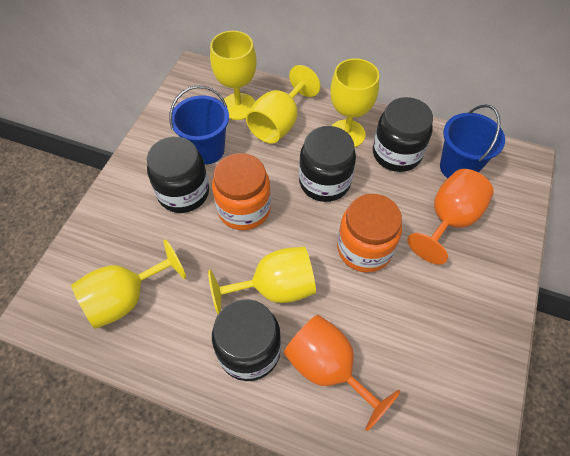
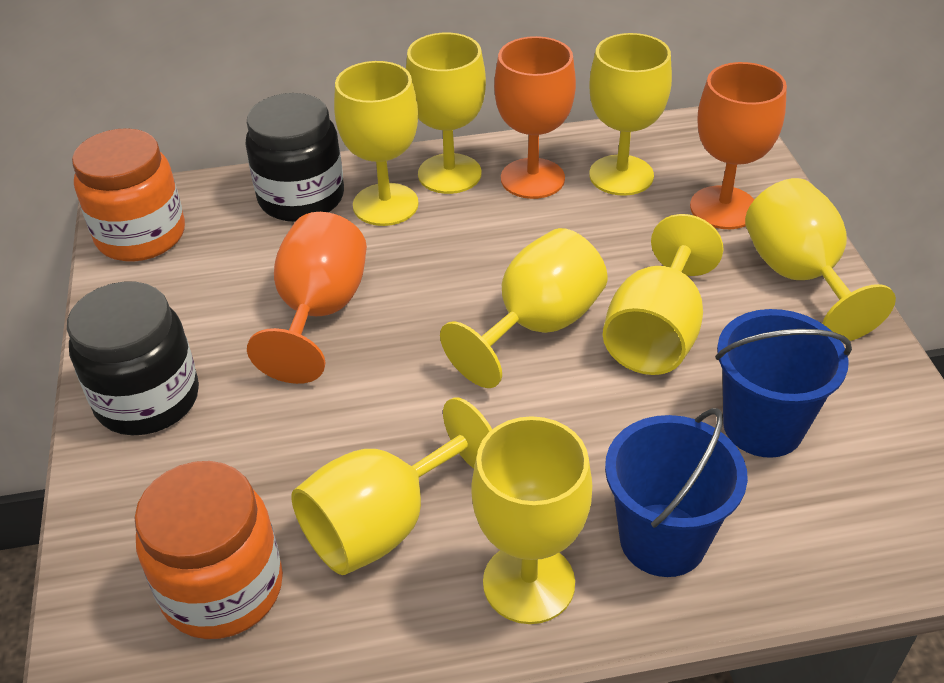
black jar: 4 -> 2
orange goblet: 2 -> 3
yellow goblet: 5 -> 8

